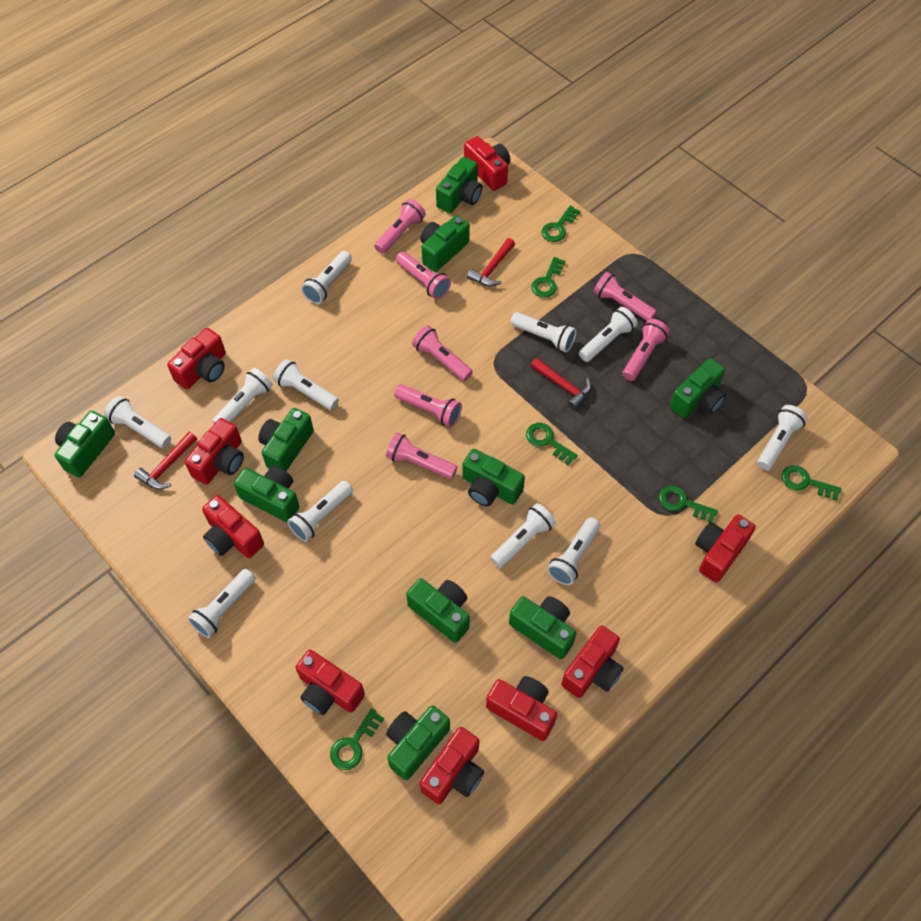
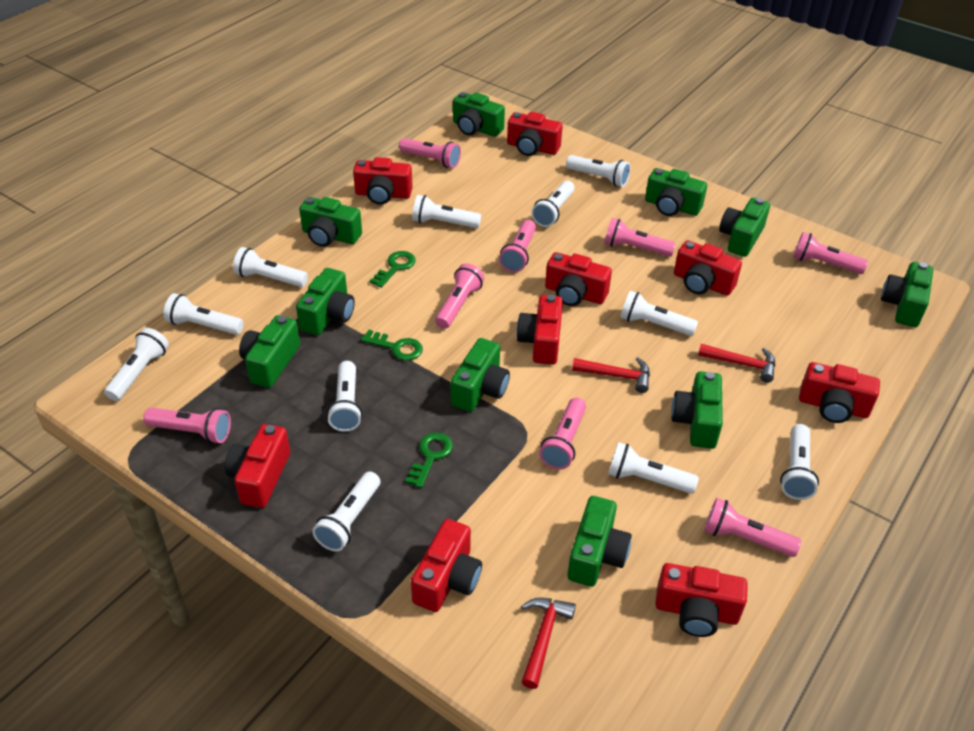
green key: 6 -> 3
pink flashlight: 7 -> 8

